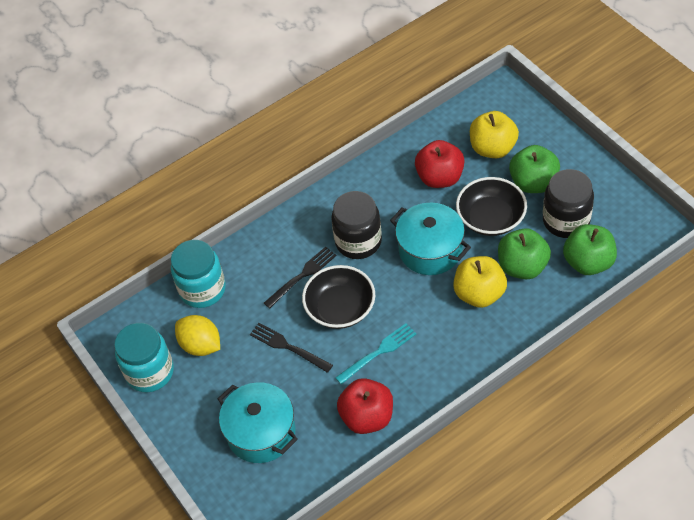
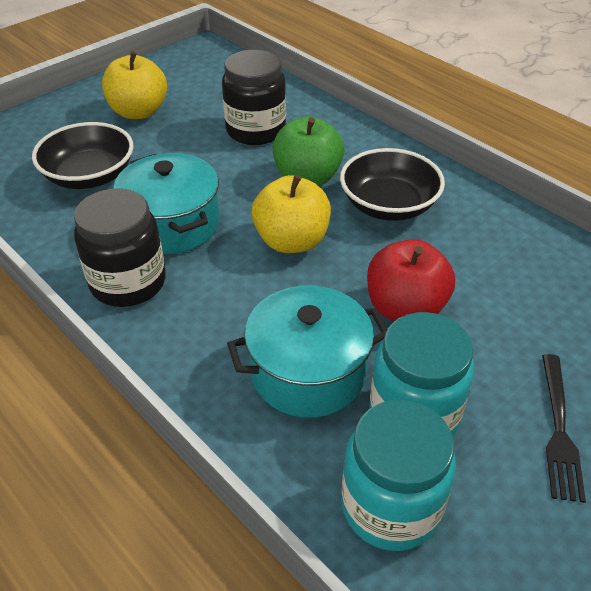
black fork: 2 -> 1
green apple: 3 -> 1
red apple: 2 -> 1
turquoise fork: 1 -> 0
yellow lemon: 1 -> 0

